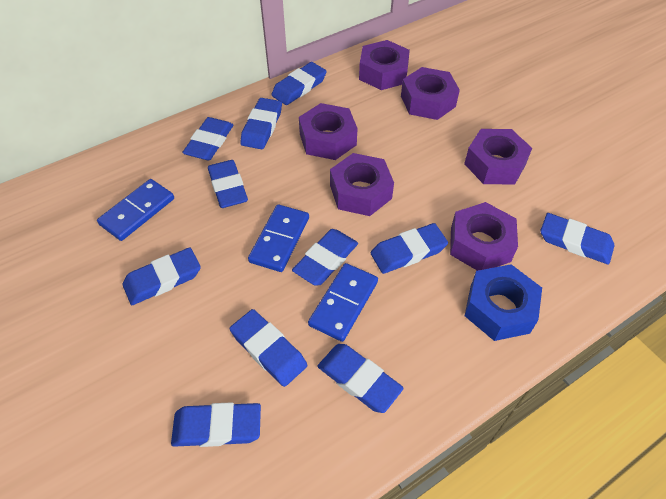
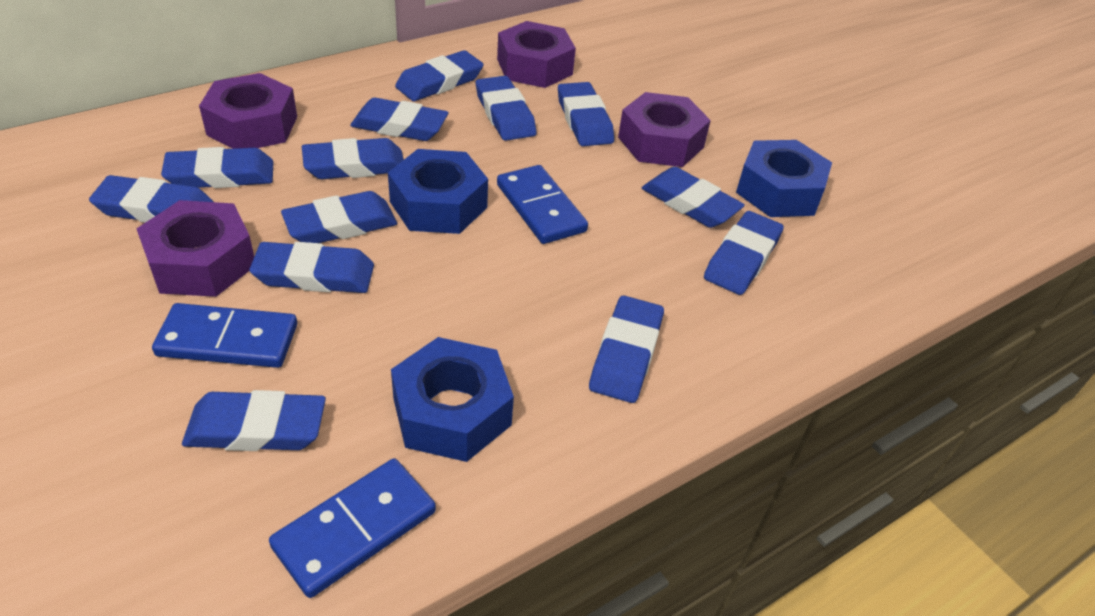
blue eraser: 11 -> 13
blue nut: 1 -> 3
purple nut: 6 -> 4

